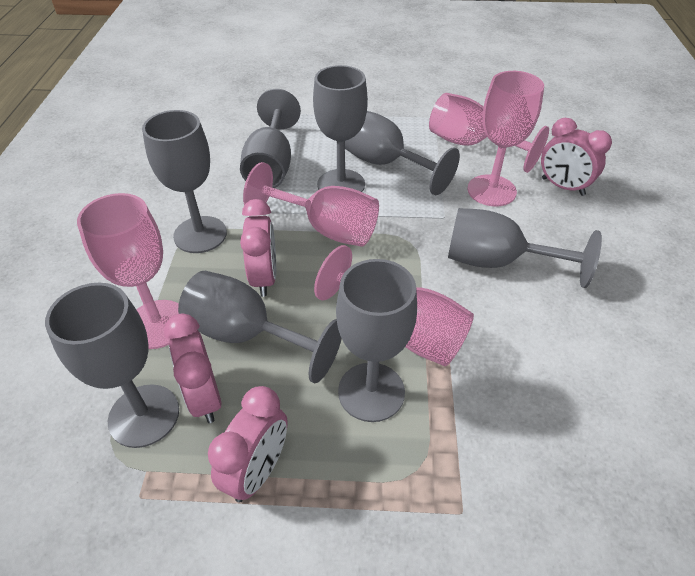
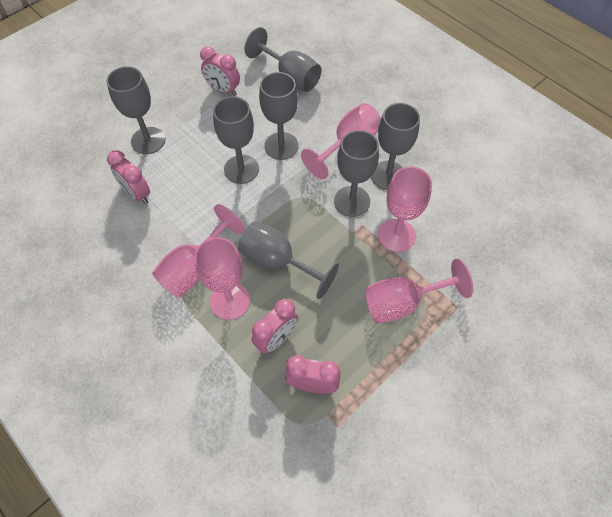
grey goblet: 8 -> 7

